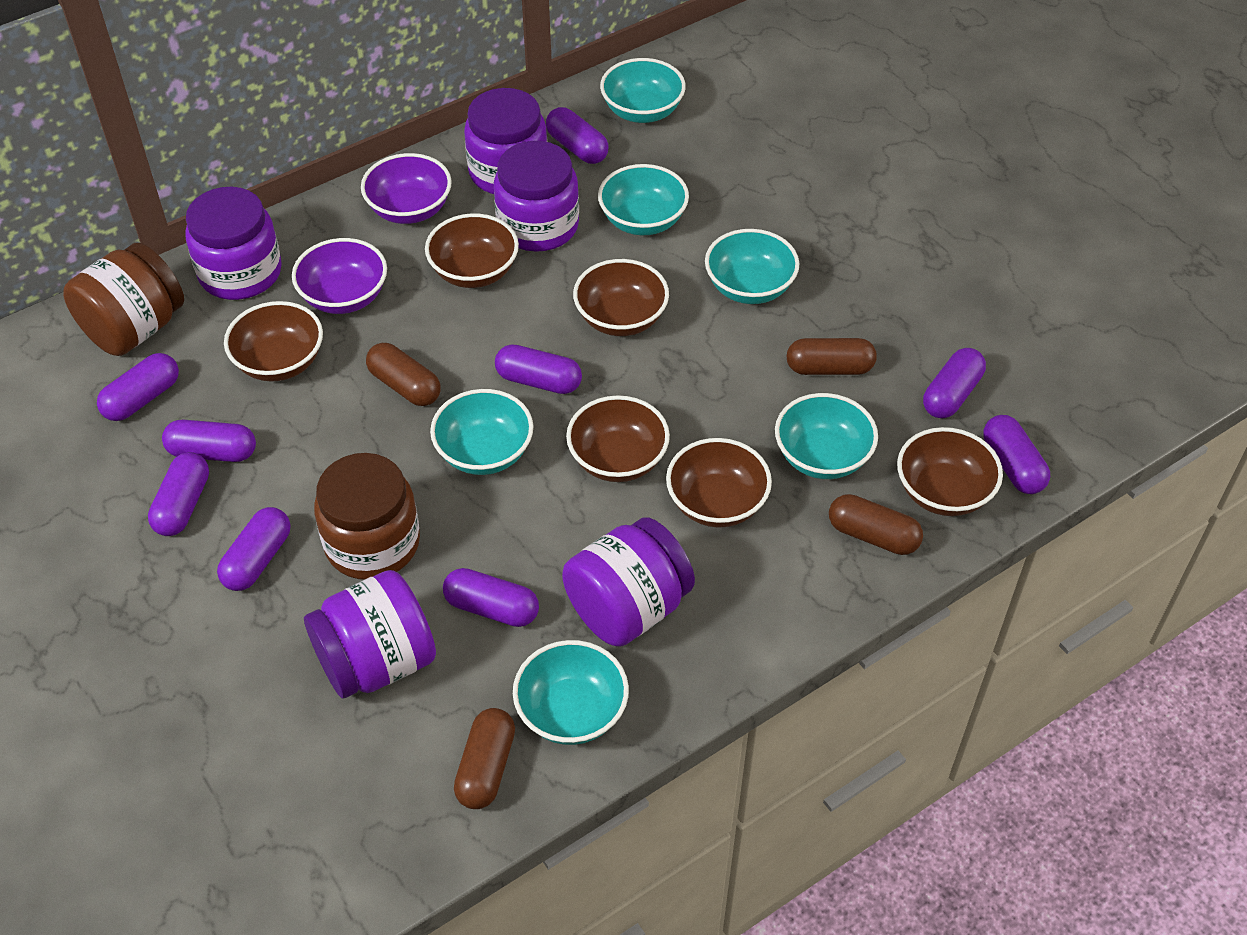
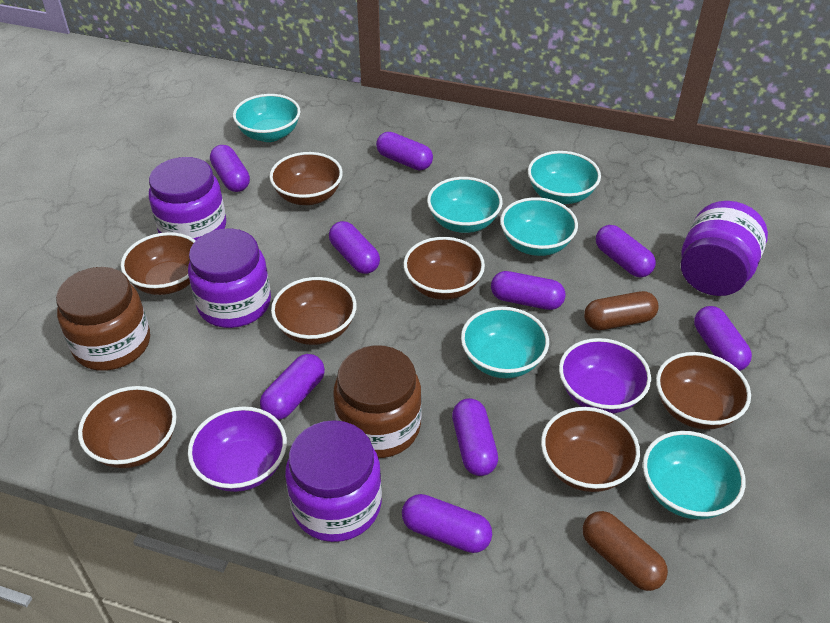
brown bowl: 6 -> 7
brown capsule: 4 -> 2
purple jar: 5 -> 4

